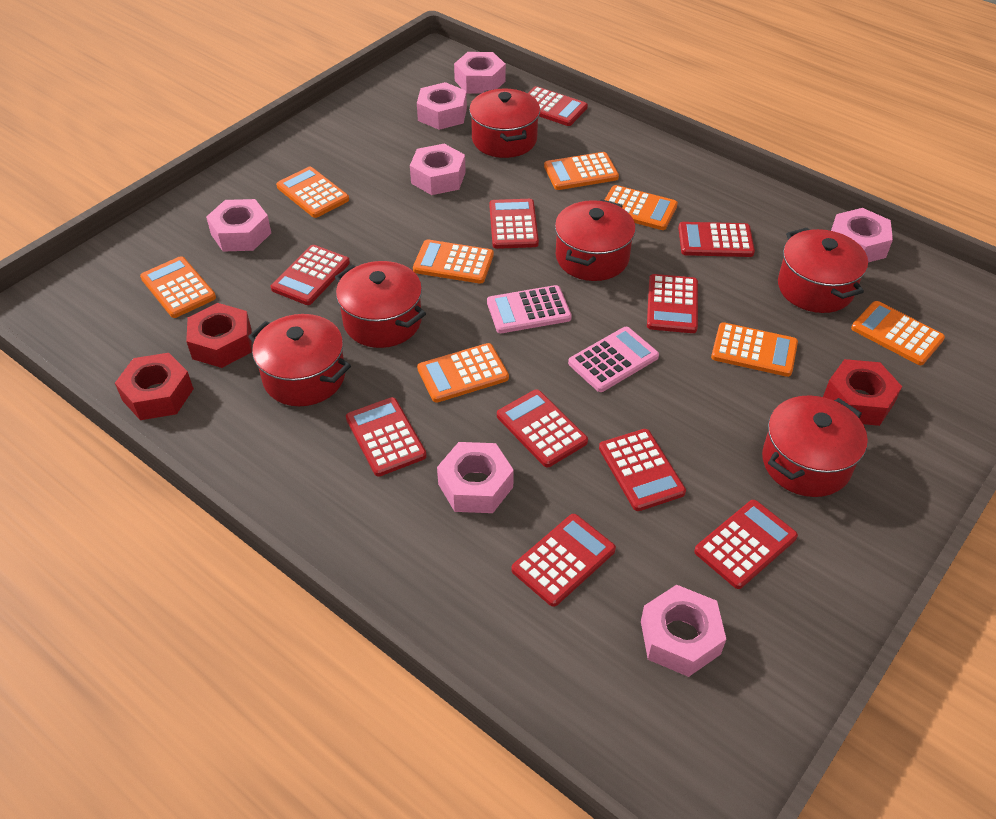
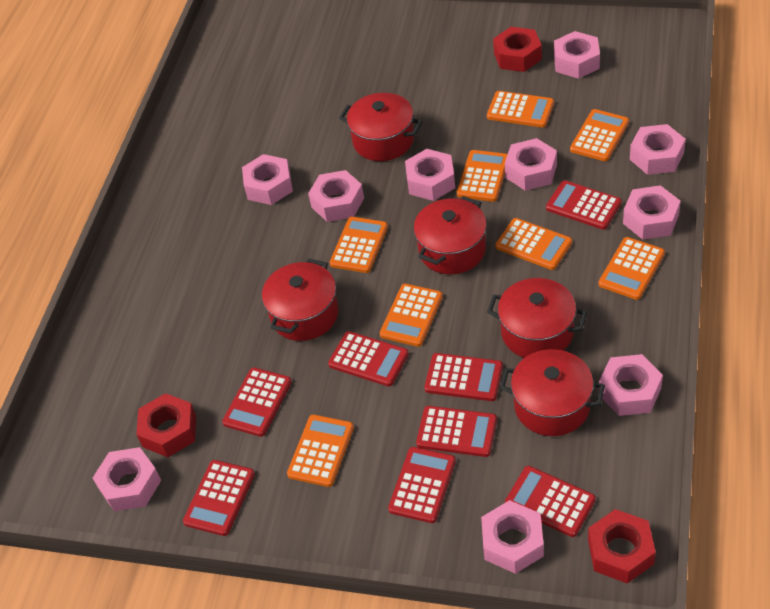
pink calculator: 2 -> 0
pink nut: 7 -> 10
red calculator: 10 -> 8
red pot: 6 -> 5

